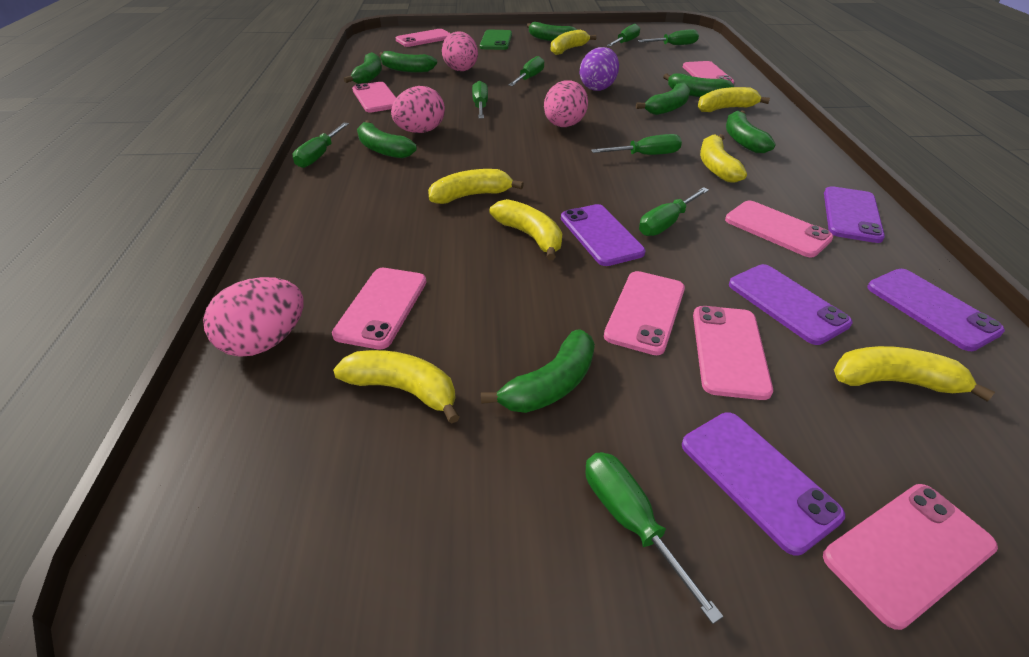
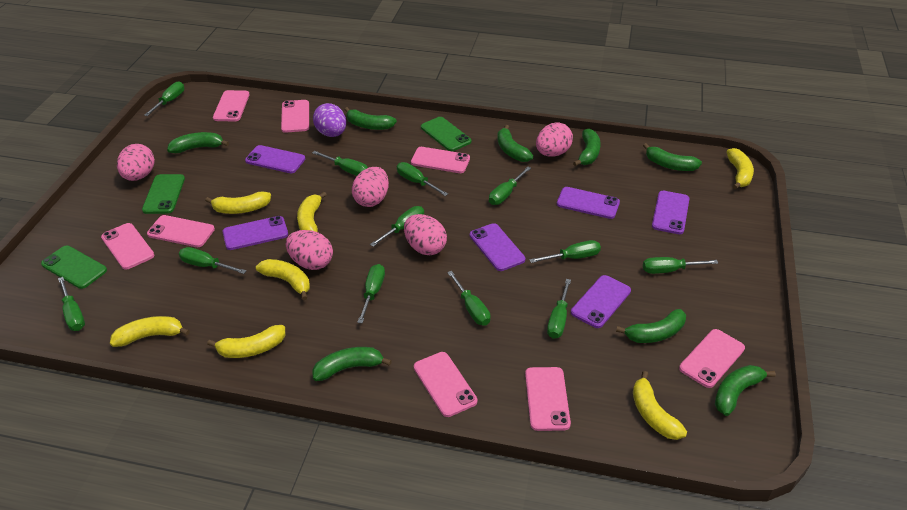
green phone: 1 -> 3
green screwdriver: 8 -> 12
pink egg: 4 -> 5
purple phone: 5 -> 6

